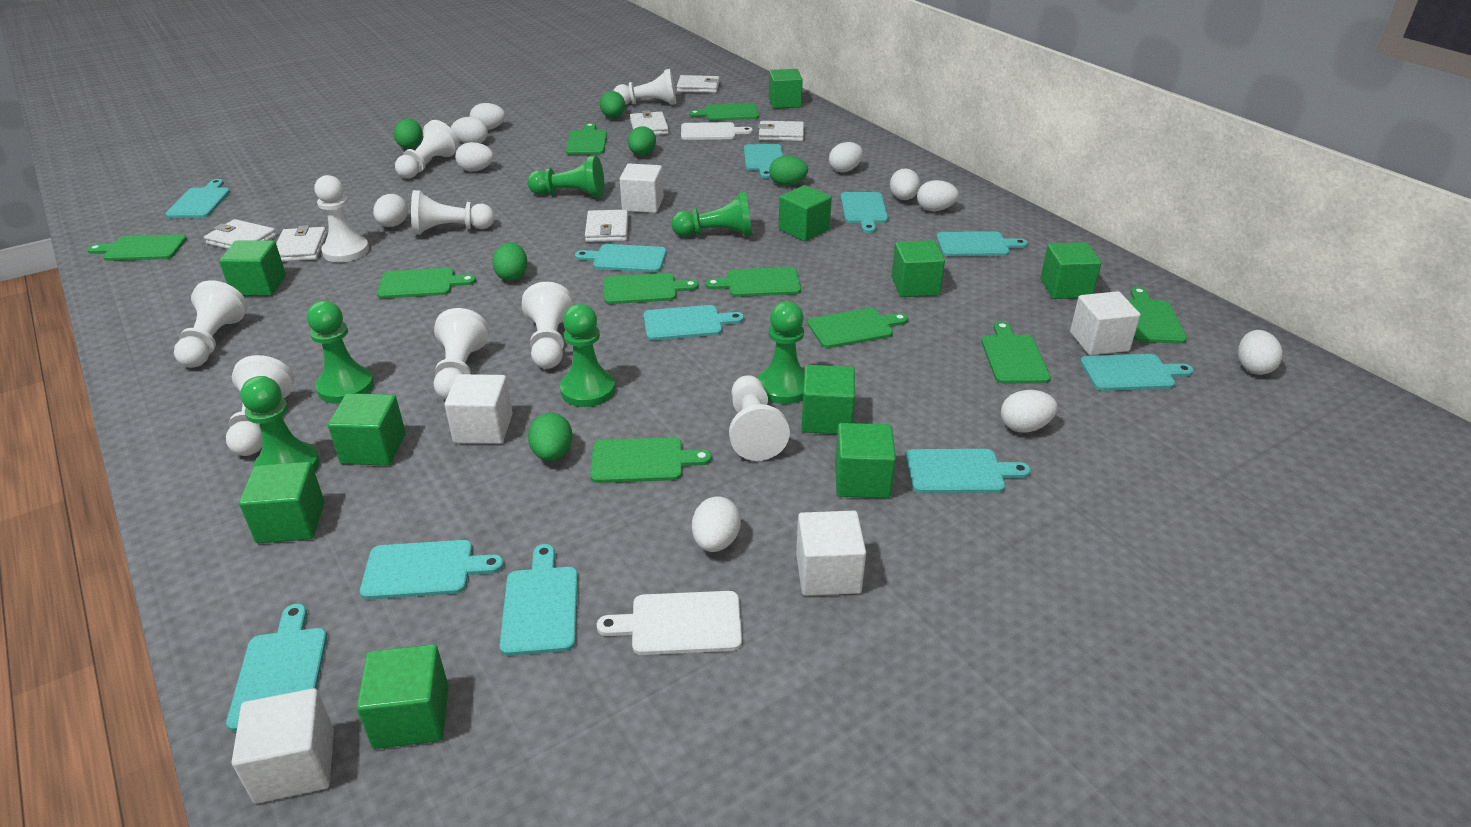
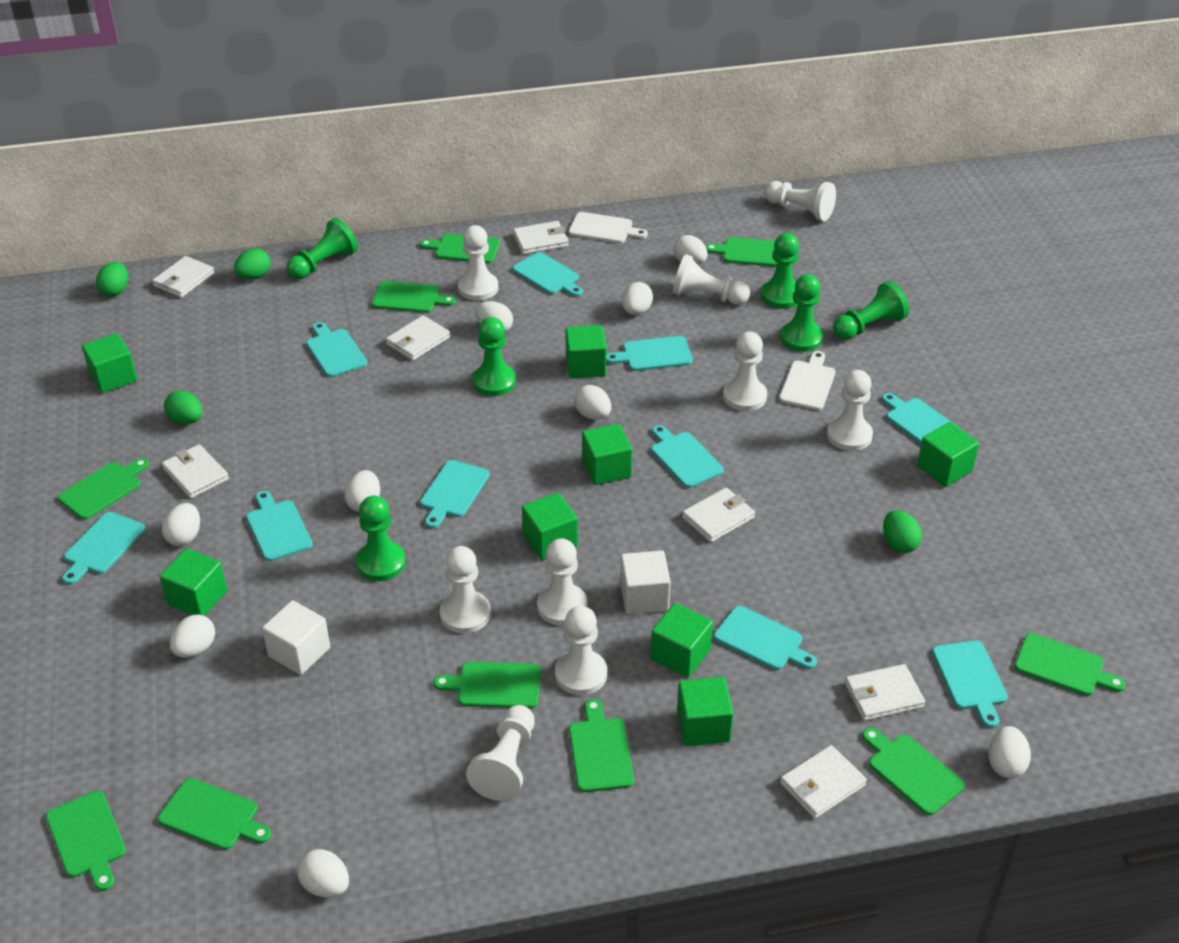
green cube: 10 -> 8
green egg: 6 -> 4
turquoise cutting board: 11 -> 10
white cube: 5 -> 2
white egg: 10 -> 9
white wallet: 6 -> 7

